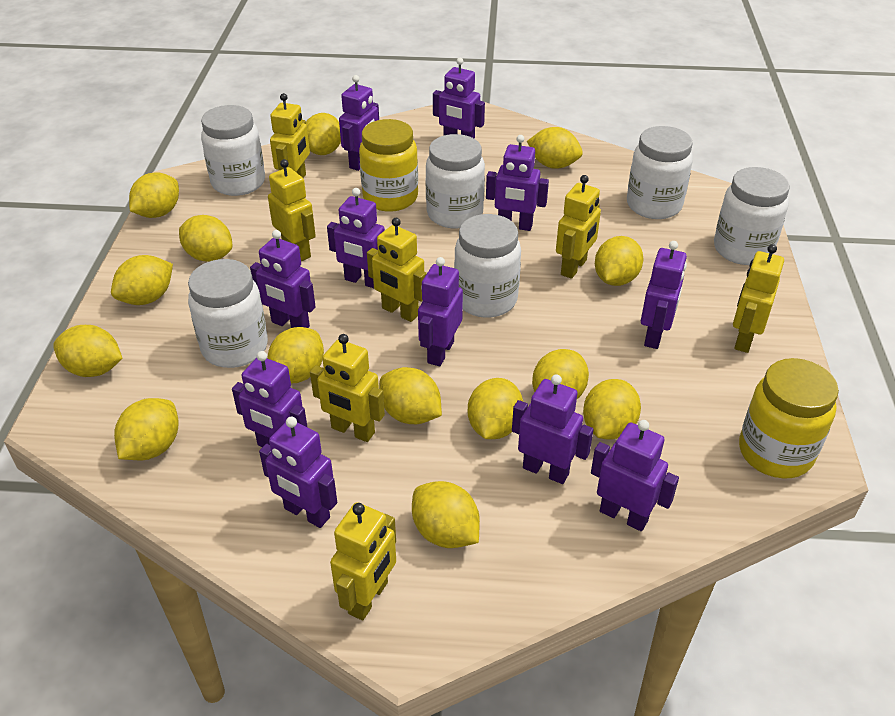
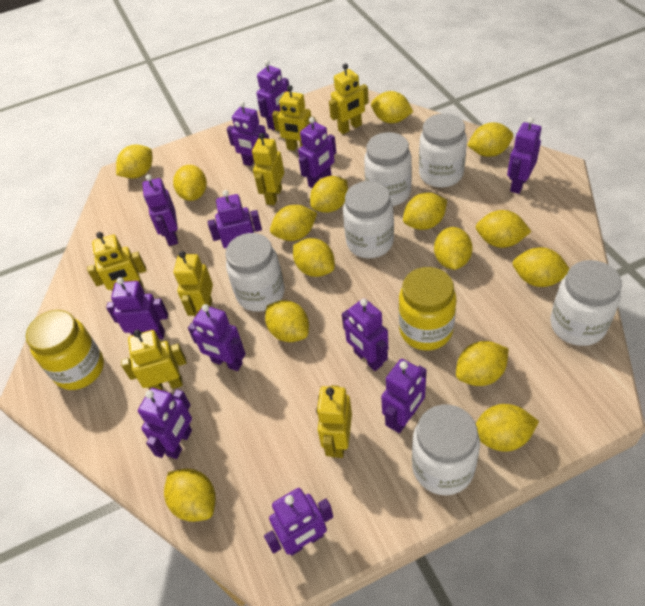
purple robot: 11 -> 12
yellow lemon: 14 -> 15

